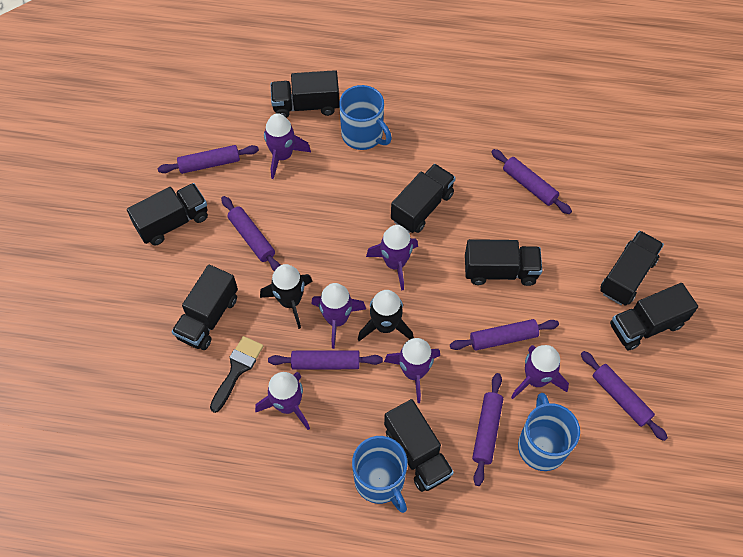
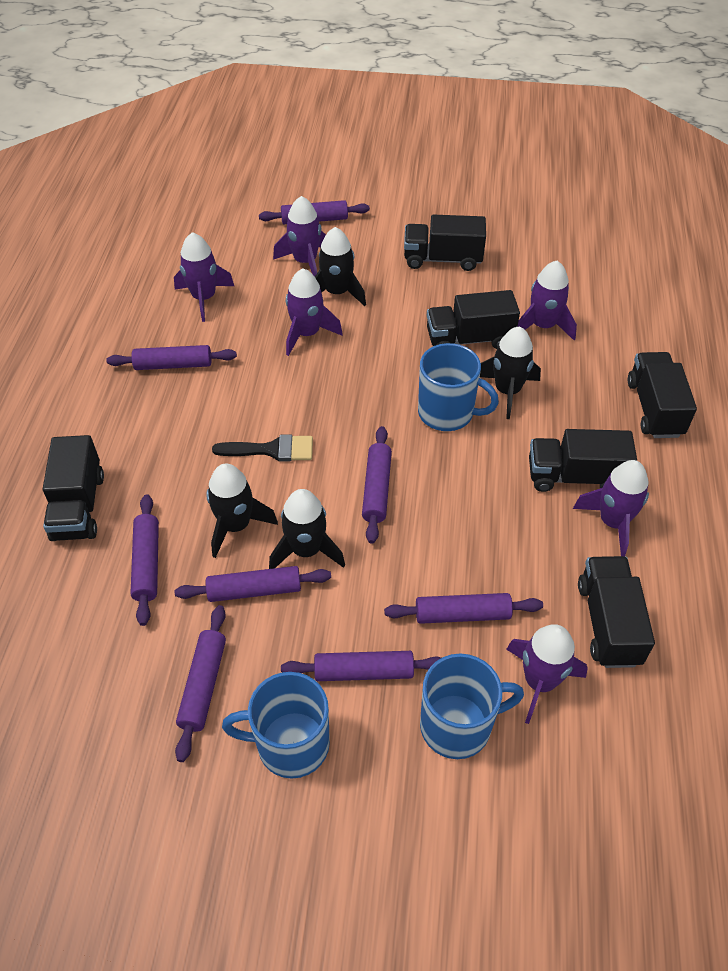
black rocket: 2 -> 4
black truck: 8 -> 6
purple rolling pin: 7 -> 8

